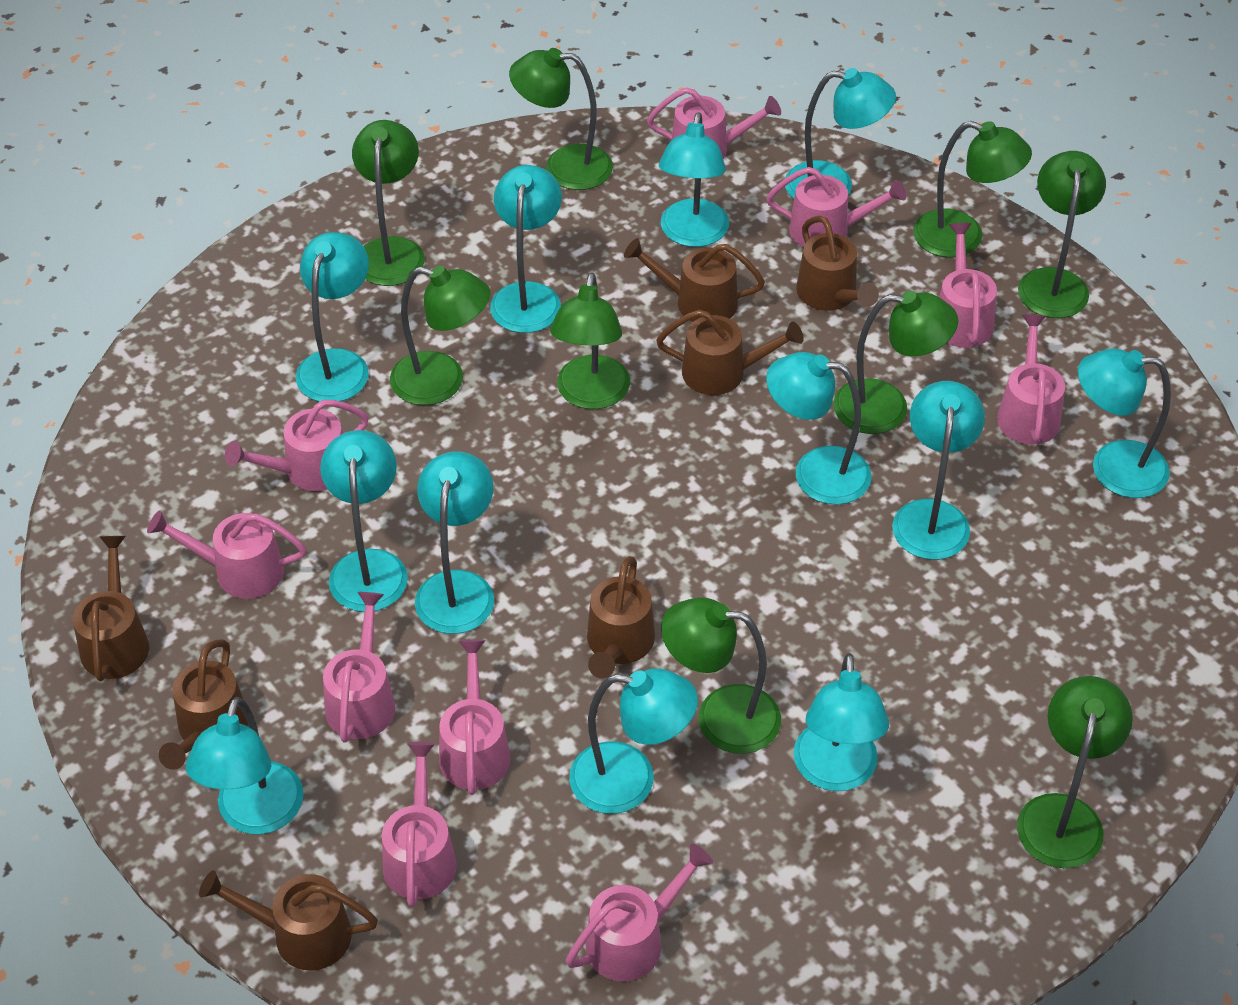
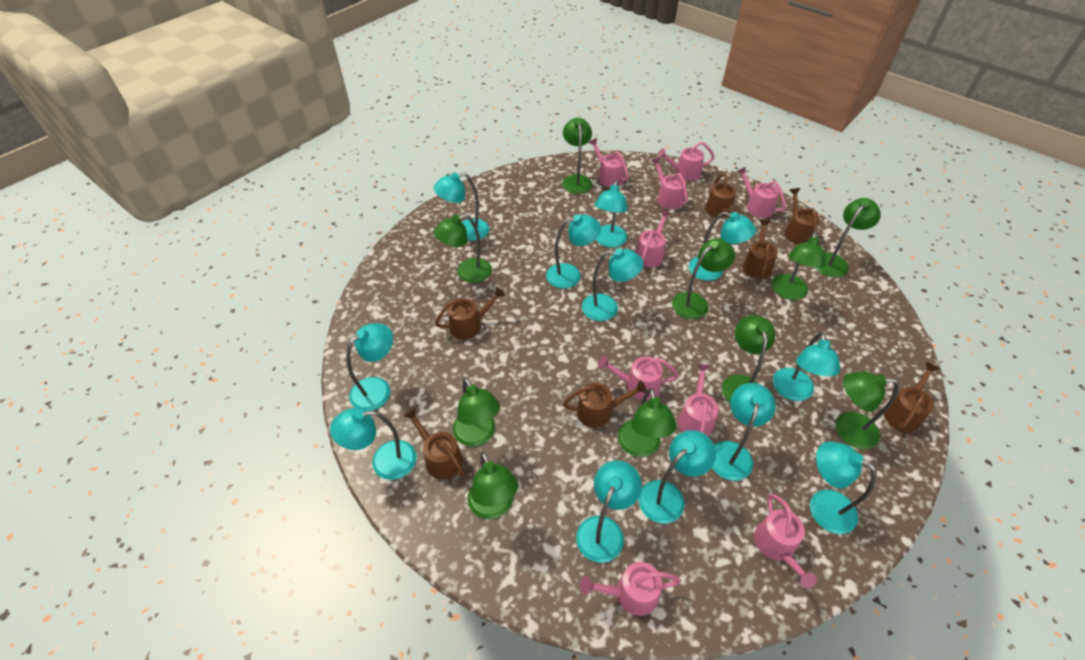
green lamp: 9 -> 10
pink watering can: 10 -> 9

